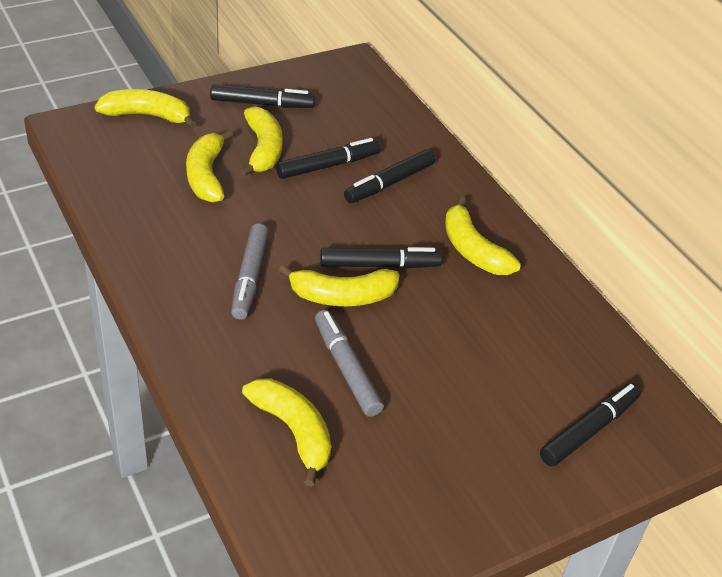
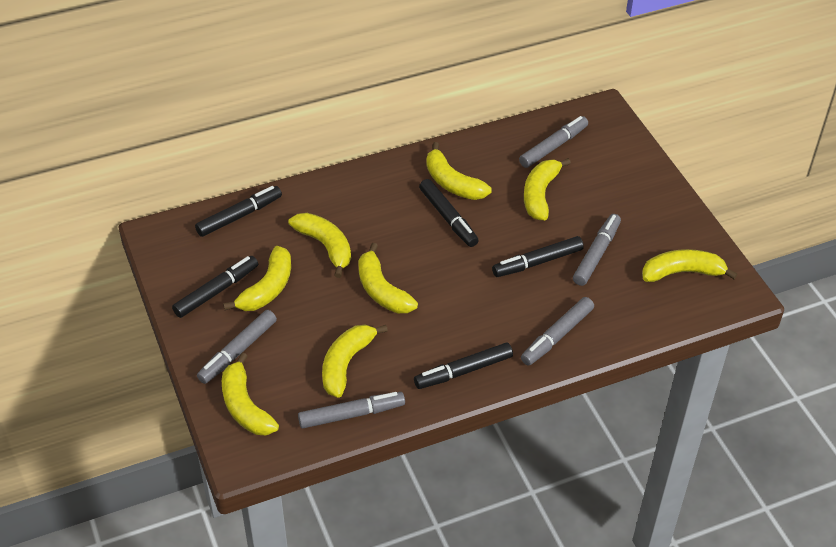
grey marker: 2 -> 5
yellow banana: 6 -> 8

